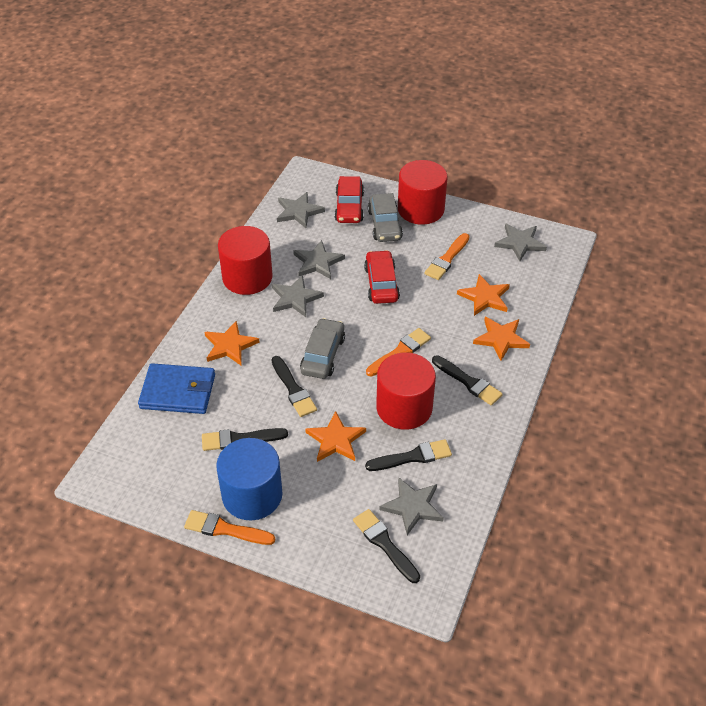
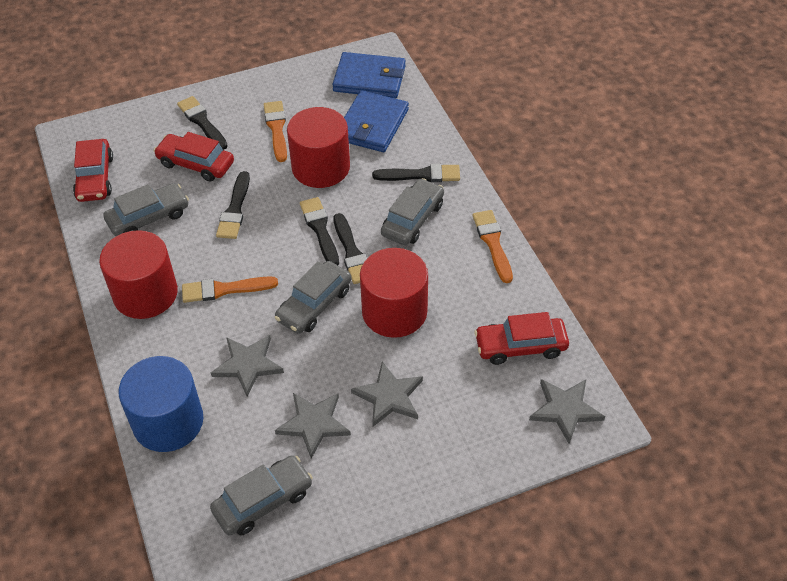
blue wallet: 1 -> 2
grey car: 2 -> 4
grey star: 5 -> 4
orange star: 4 -> 0
red car: 2 -> 3

